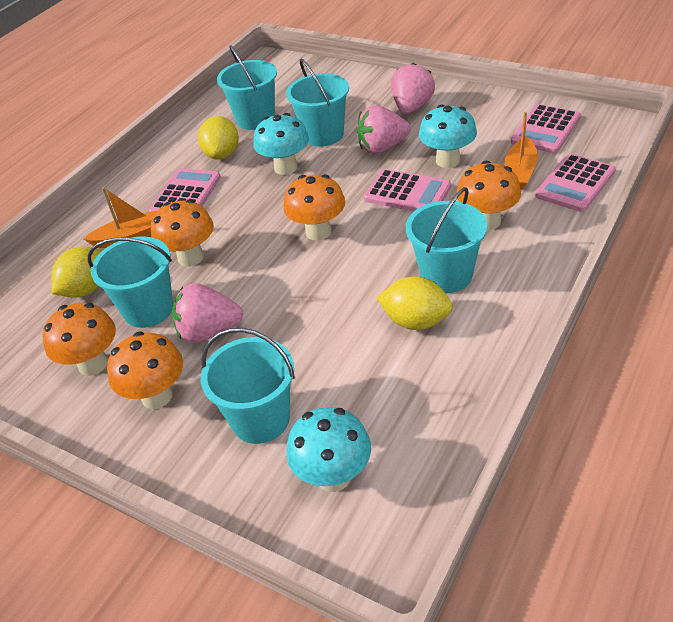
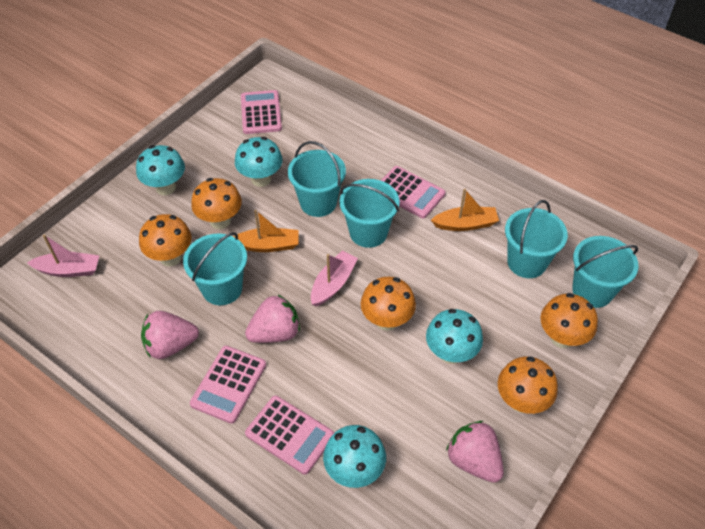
pink boat: 0 -> 2
turquoise mushroom: 3 -> 4
yellow lemon: 3 -> 0

